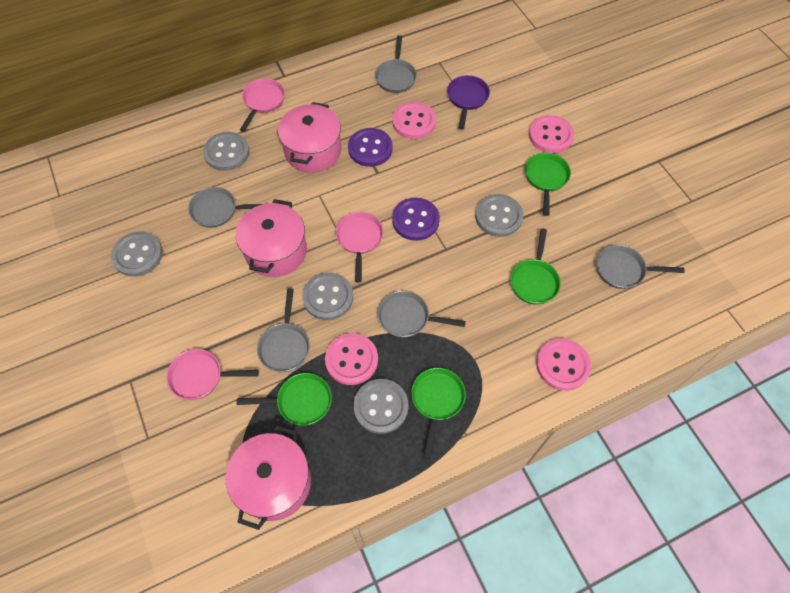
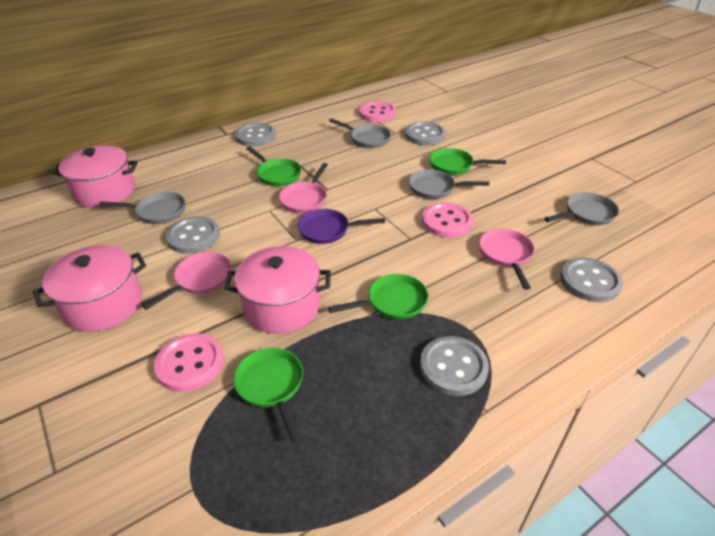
grey pan: 5 -> 4
pink button: 4 -> 3
purple button: 2 -> 0

